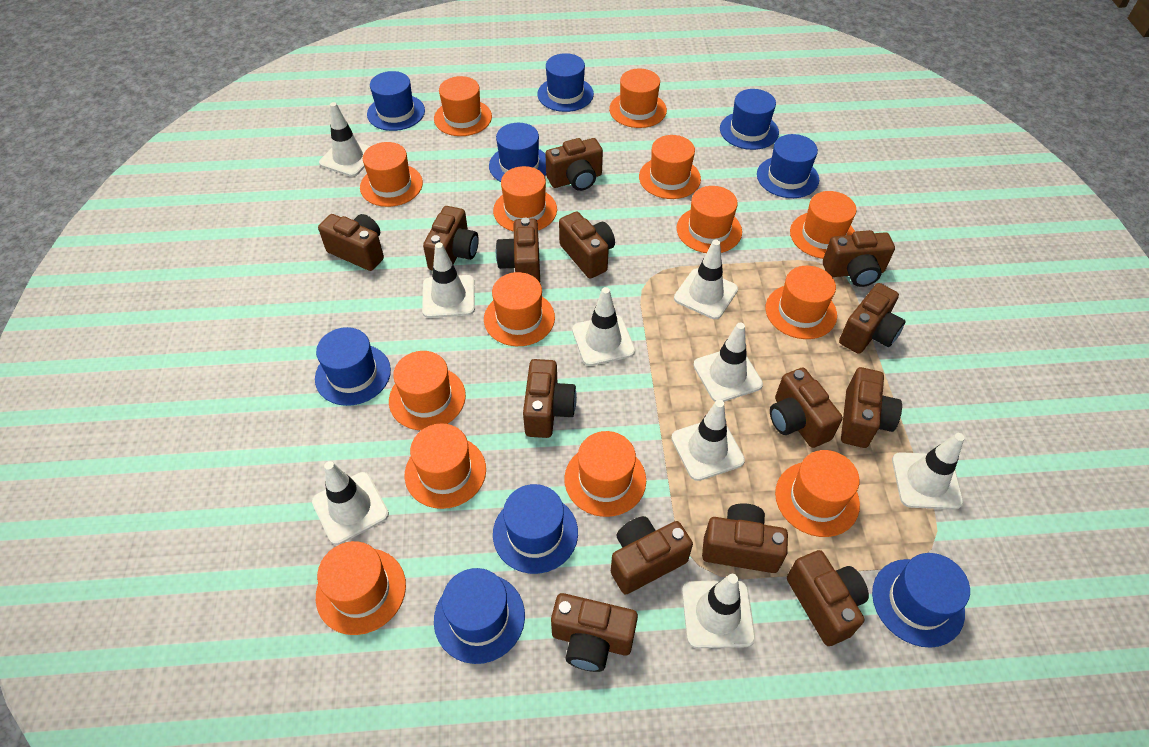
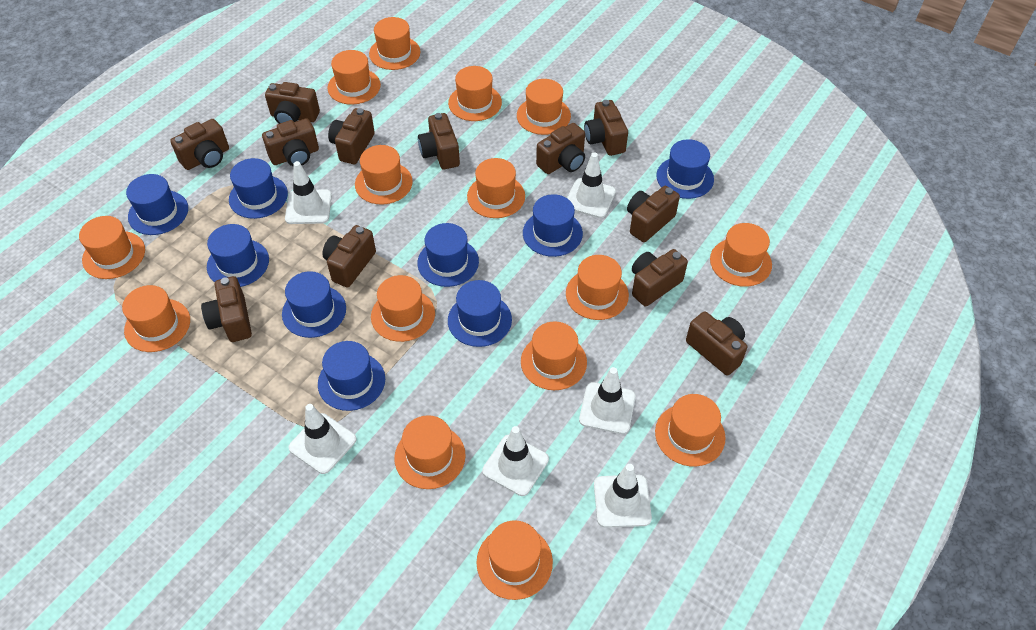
brown camera: 14 -> 12
orange hat: 14 -> 15
white traffic cone: 9 -> 6

